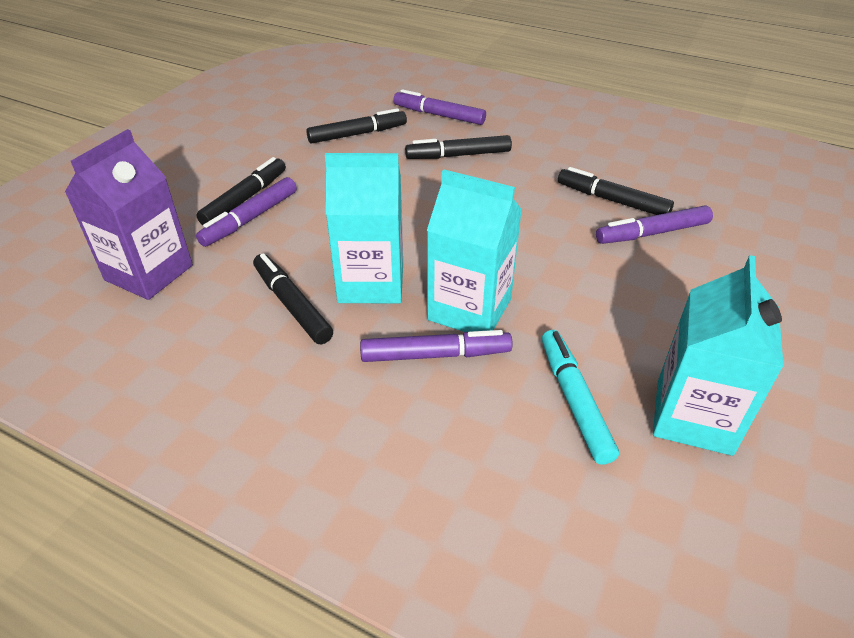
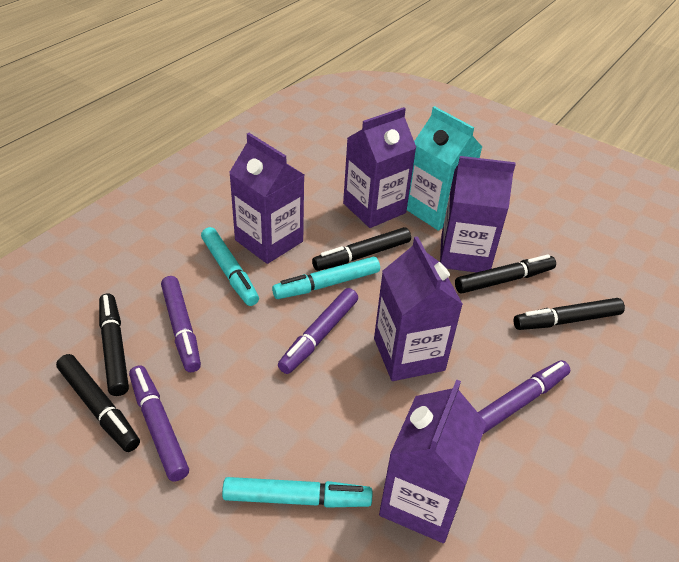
purple carton: 1 -> 5
turquoise carton: 3 -> 1
turquoise marker: 1 -> 3

